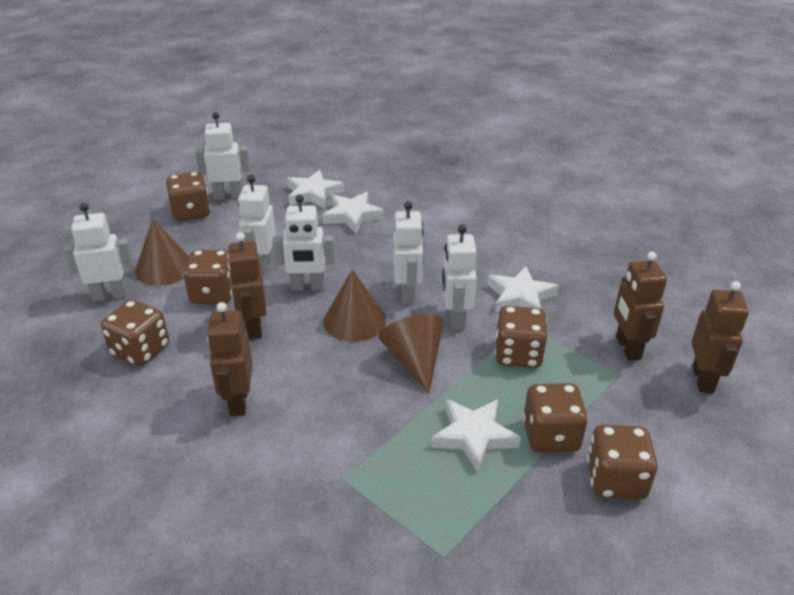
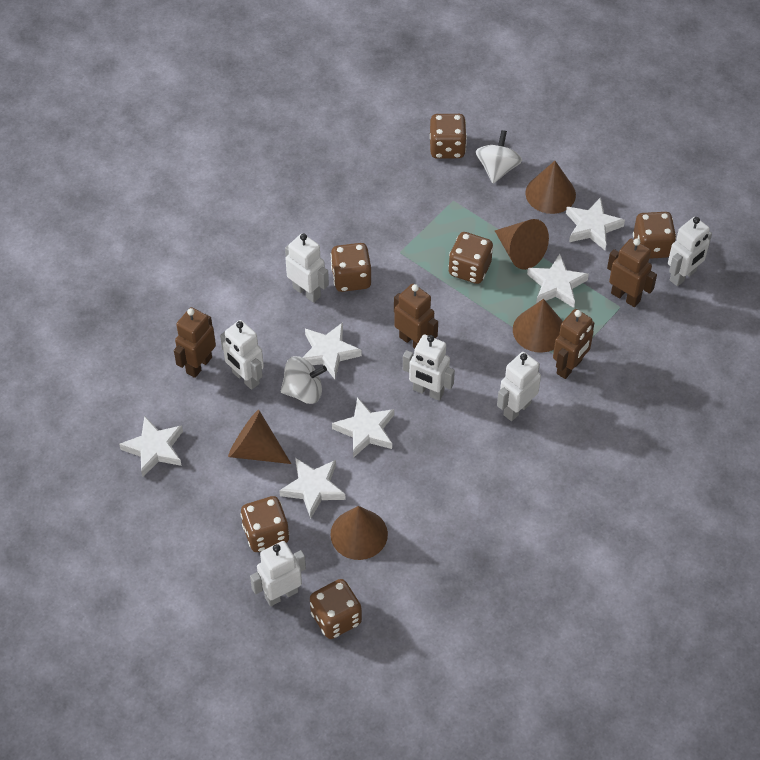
brown cone: 3 -> 5
white spinning top: 0 -> 2
white star: 4 -> 6

